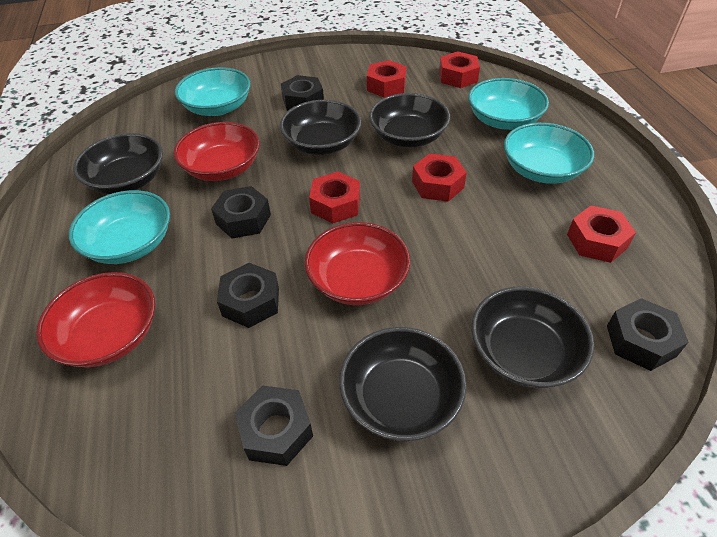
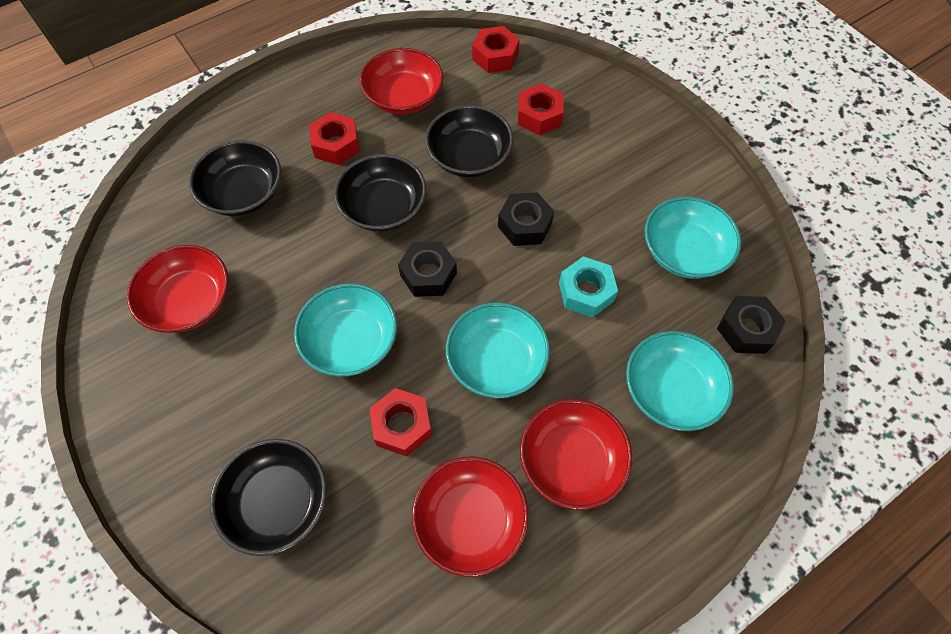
black bowl: 5 -> 4
black nut: 5 -> 3
red bowl: 3 -> 4
red nut: 5 -> 4
turquoise nut: 0 -> 1

